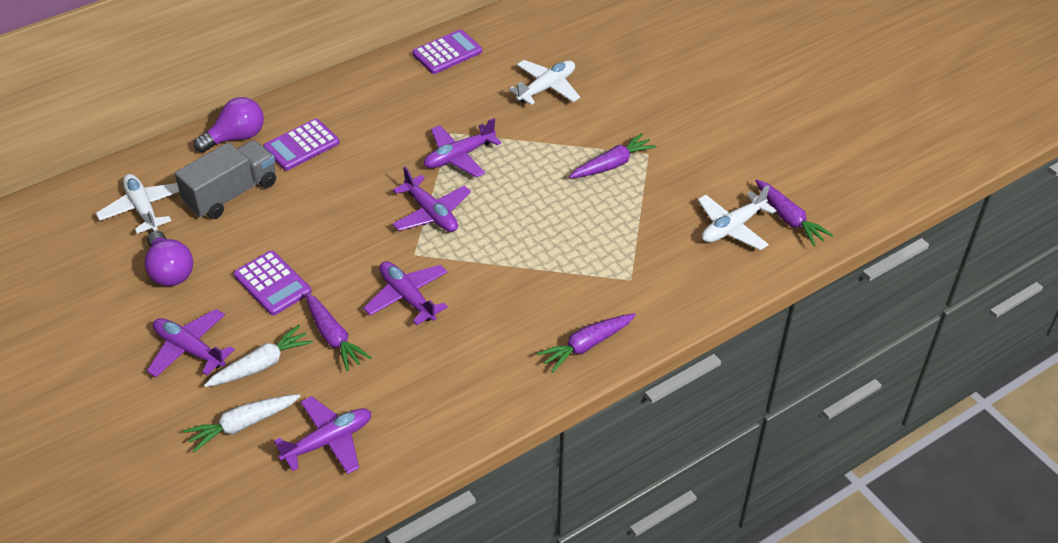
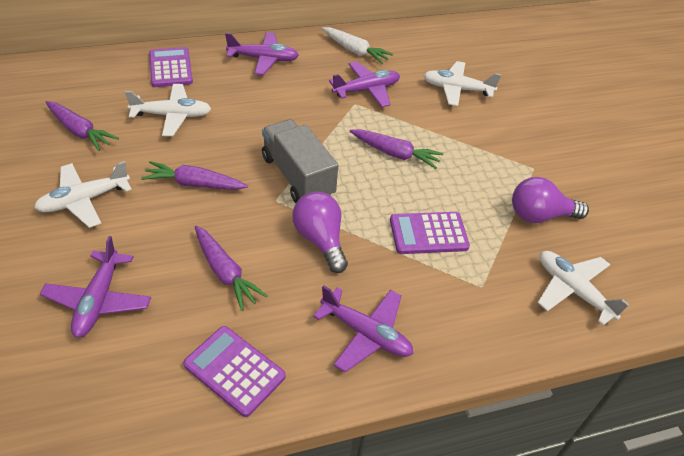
purple plane: 5 -> 4
white carrot: 2 -> 1
white plane: 3 -> 4

